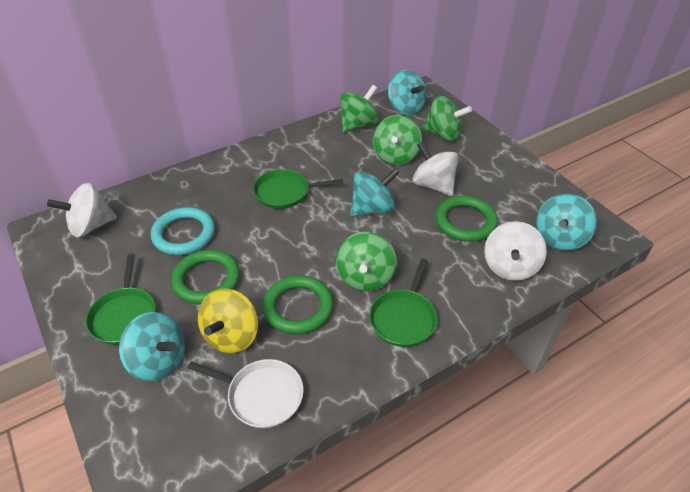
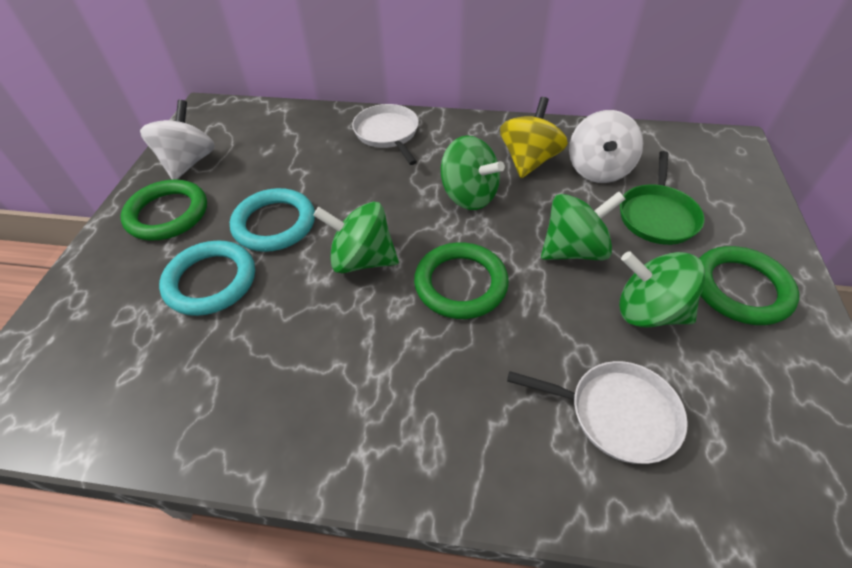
green pan: 3 -> 1
turquoise ring: 1 -> 2
turquoise spinning top: 4 -> 0
white pan: 1 -> 2
white spinning top: 3 -> 2

